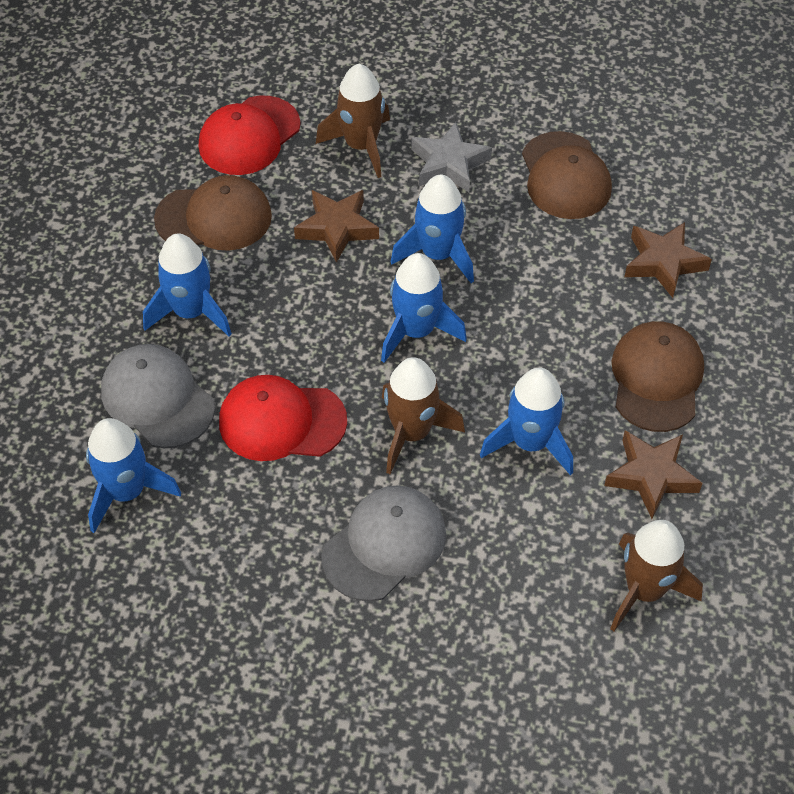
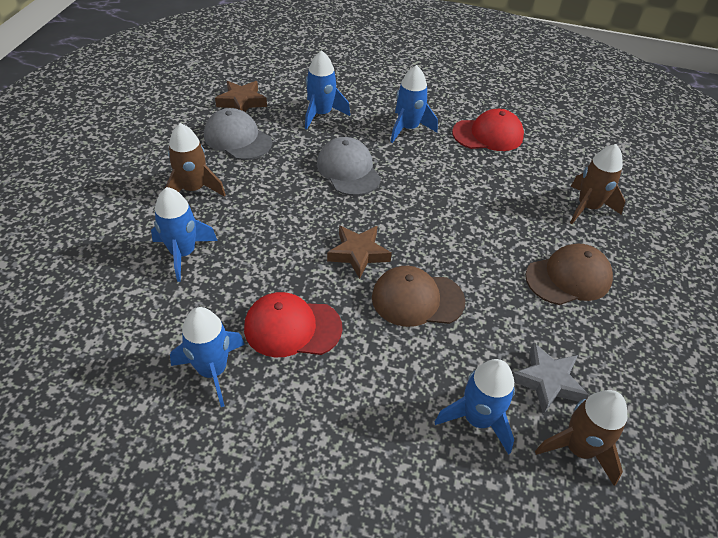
brown cap: 3 -> 2
brown star: 3 -> 2

